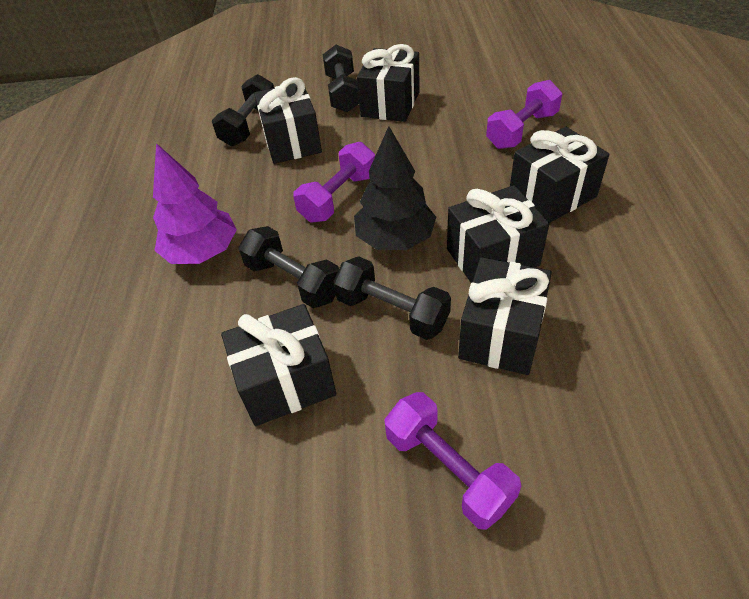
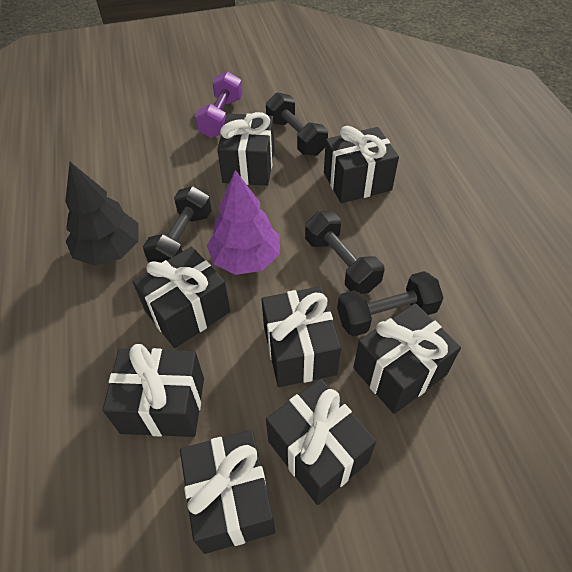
black gift: 6 -> 8
purple dumbbell: 3 -> 1

